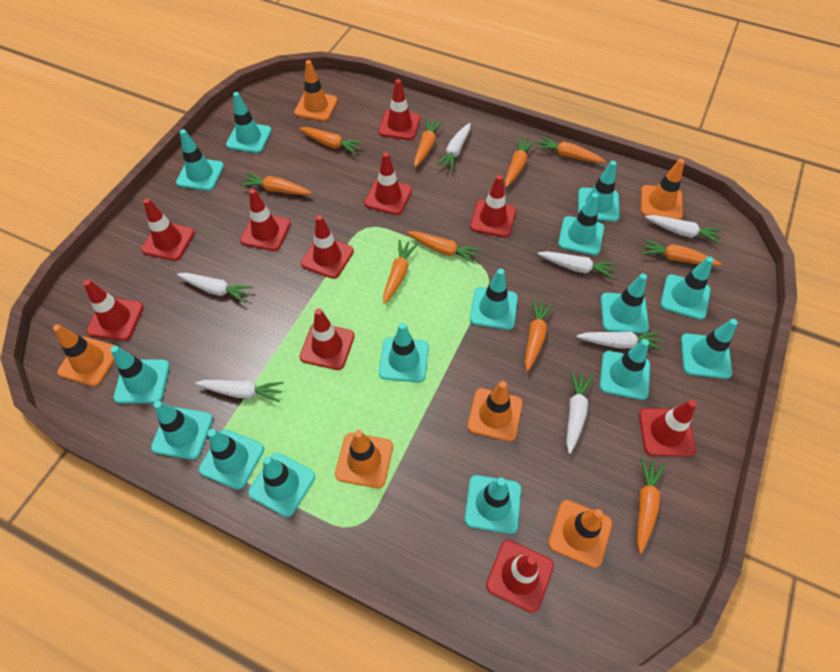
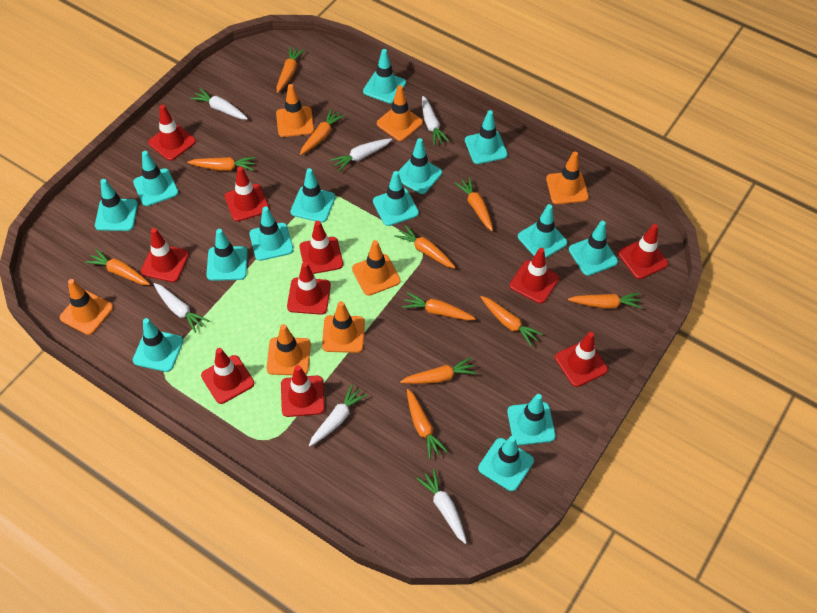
orange carrot: 10 -> 11
orange traffic cone: 6 -> 7
turquoise traffic cone: 15 -> 14
white carrot: 7 -> 6

